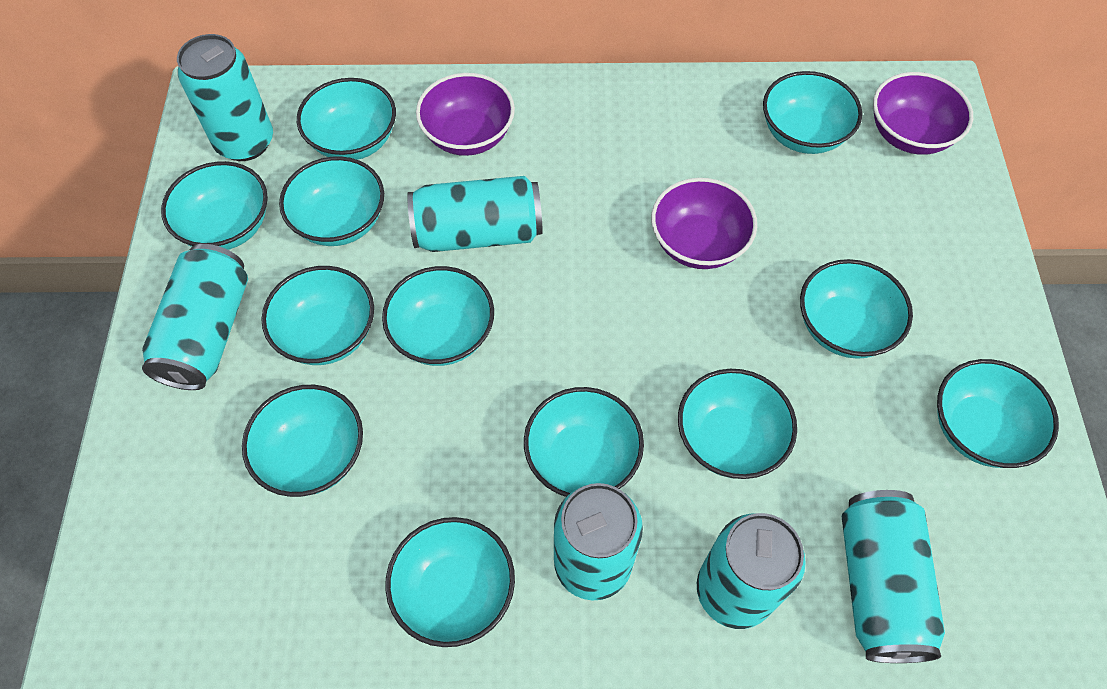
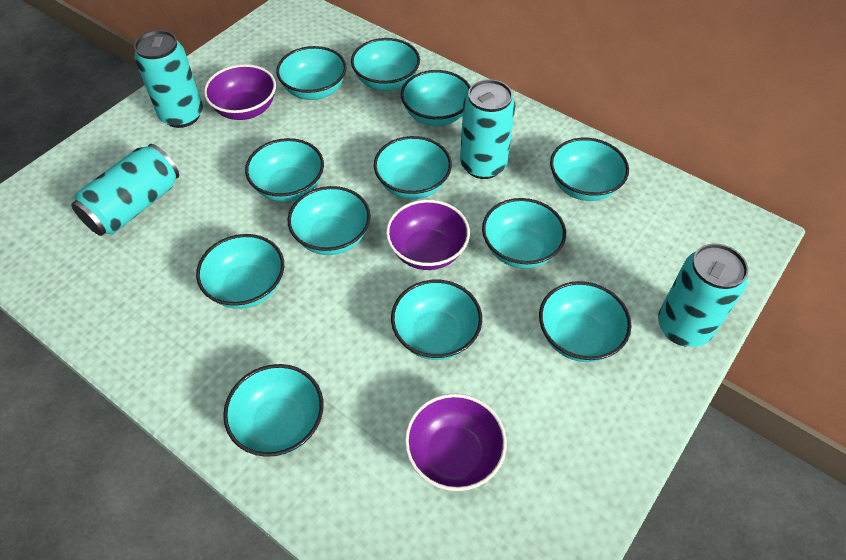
turquoise can: 6 -> 4

